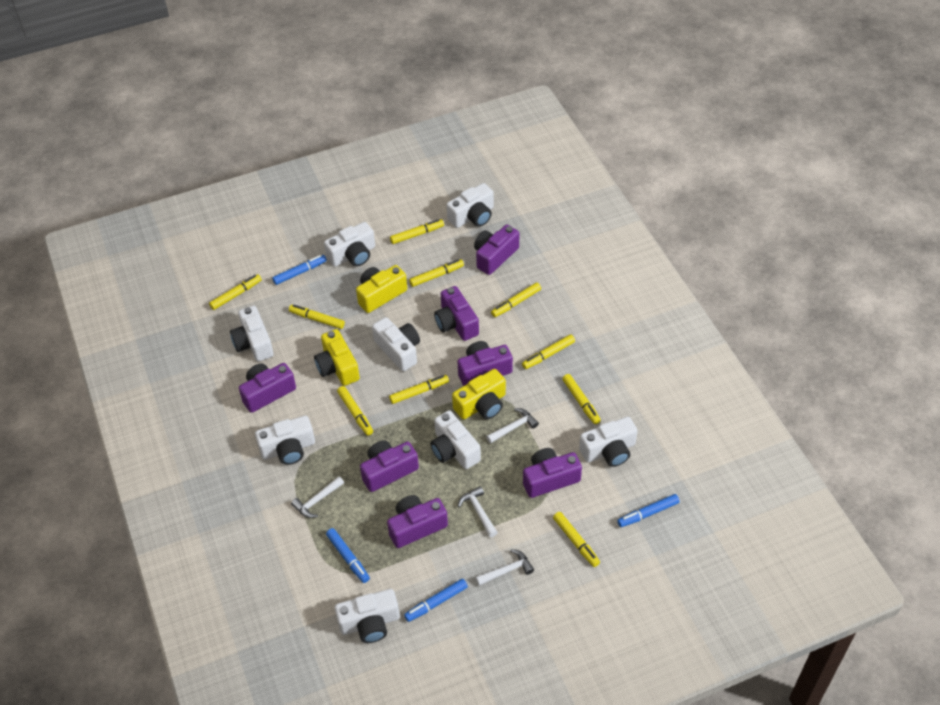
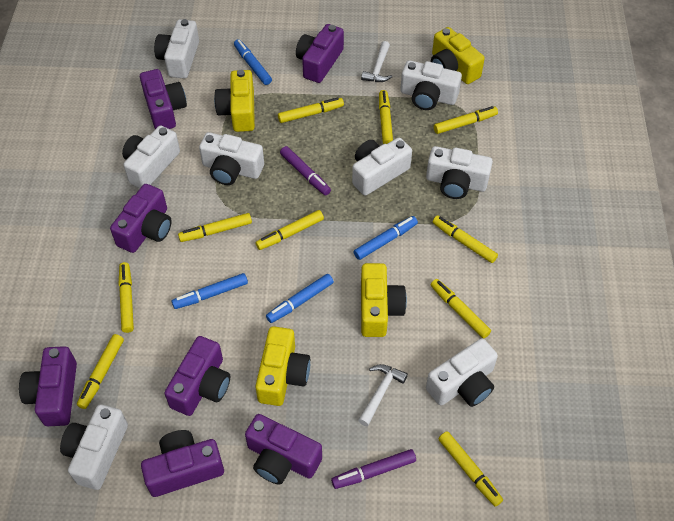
purple marker: 0 -> 2
white hammer: 4 -> 2
yellow camera: 3 -> 4

